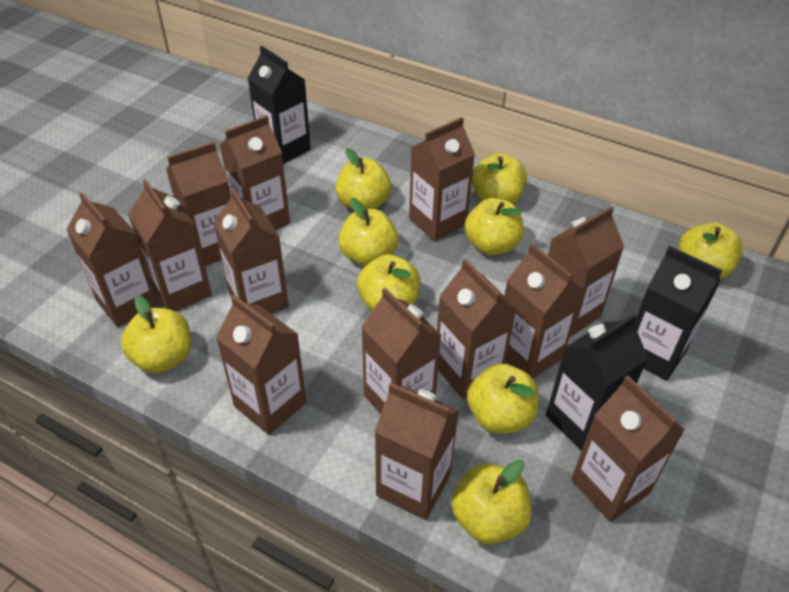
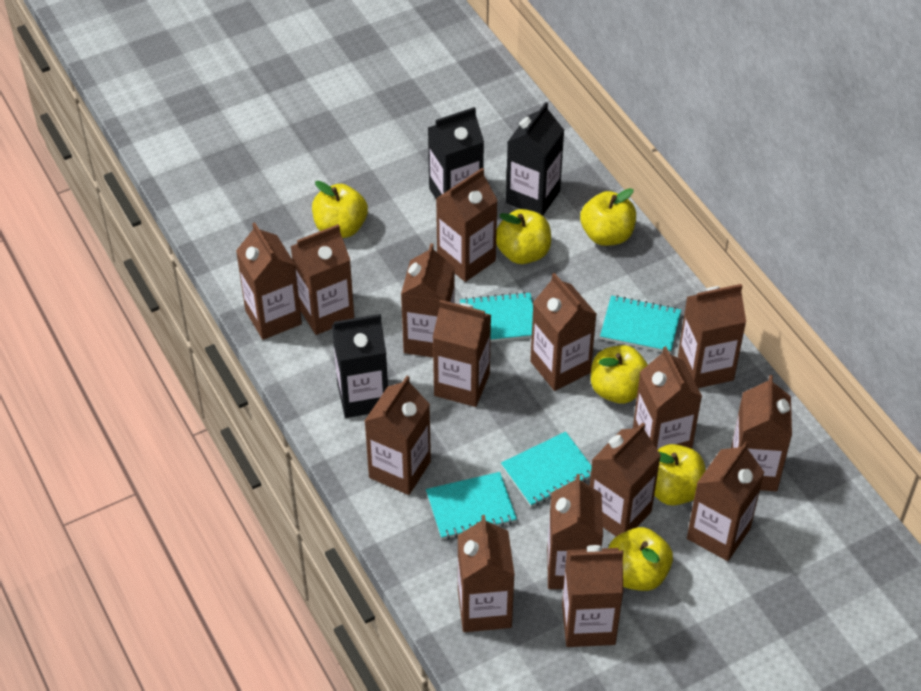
brown carton: 13 -> 15
turquoise notebook: 0 -> 4
yellow apple: 9 -> 6

